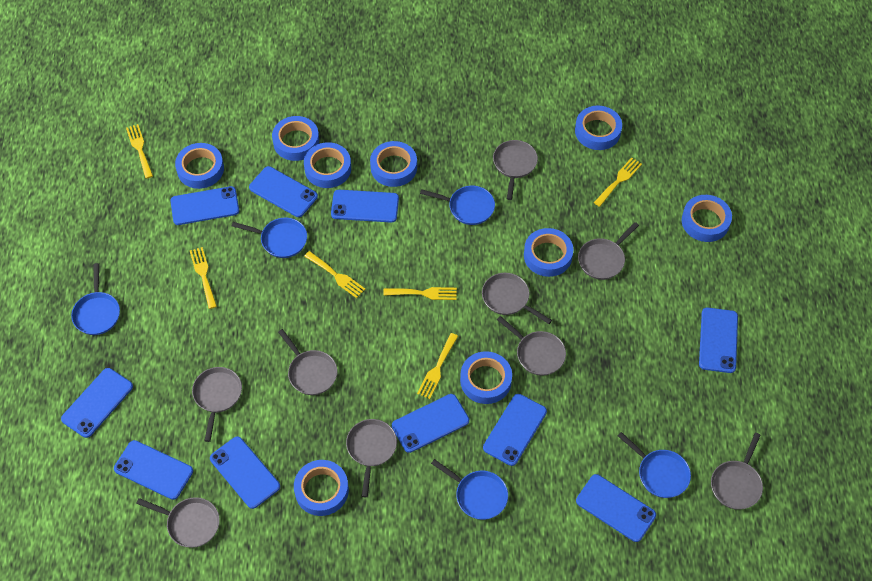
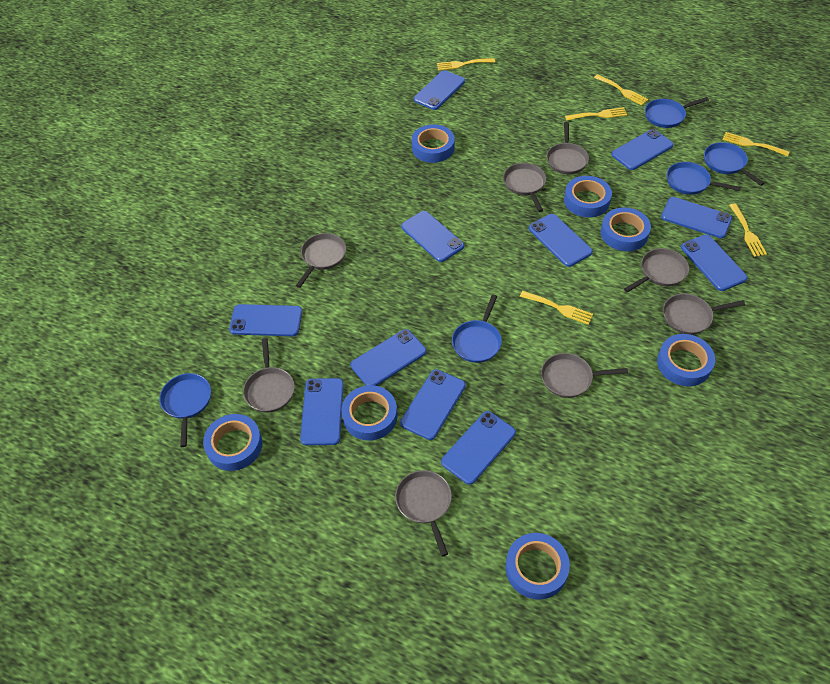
blue phone: 10 -> 11
blue tape: 9 -> 7
grey pan: 9 -> 8

